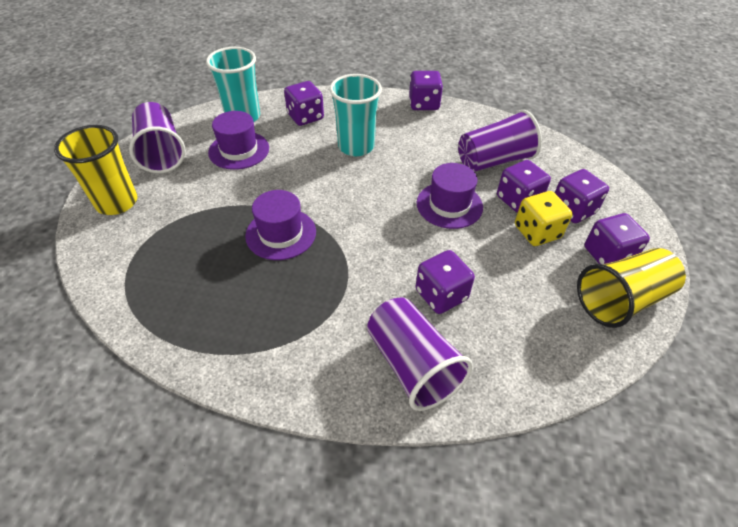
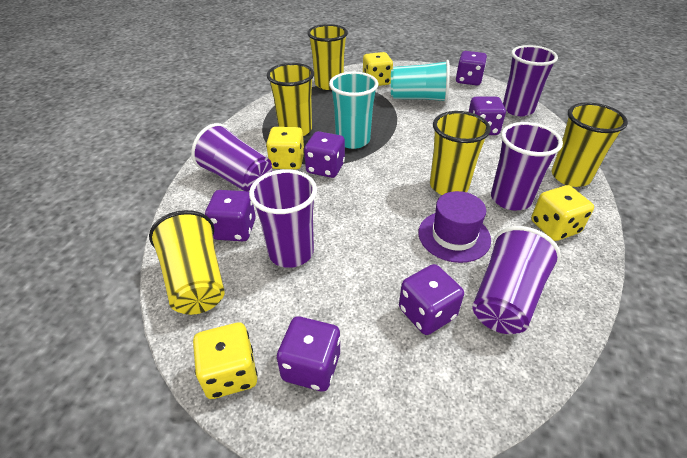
purple cup: 3 -> 5
purple hat: 3 -> 1
yellow cup: 2 -> 5
yellow dice: 1 -> 4

